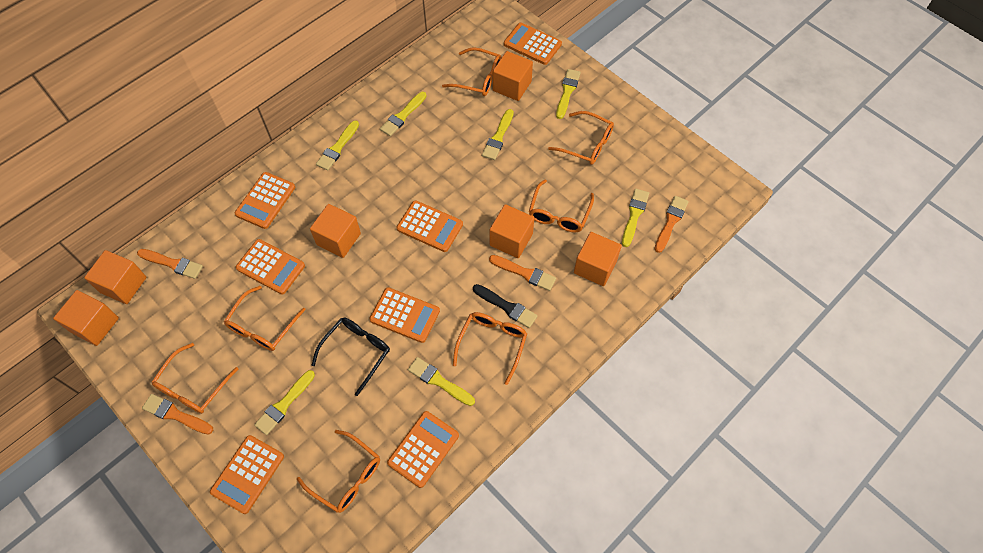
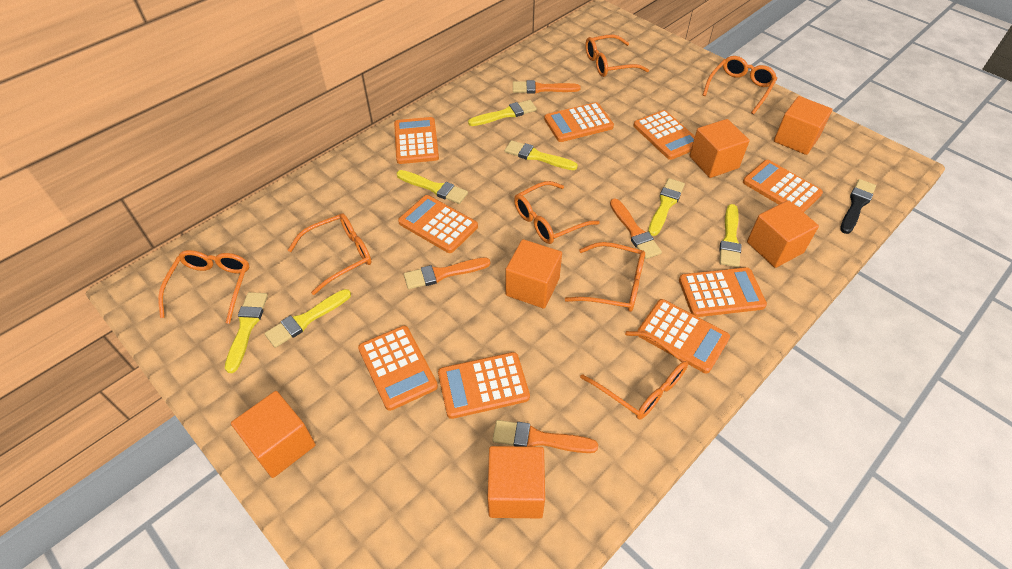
black glasses: 1 -> 0
orange calculator: 7 -> 9

